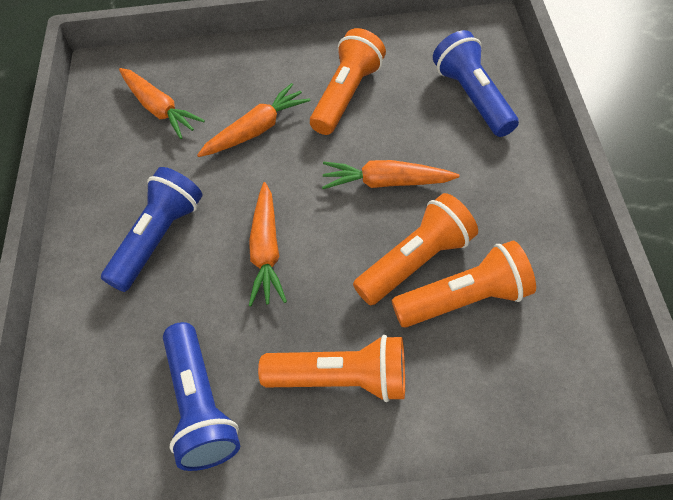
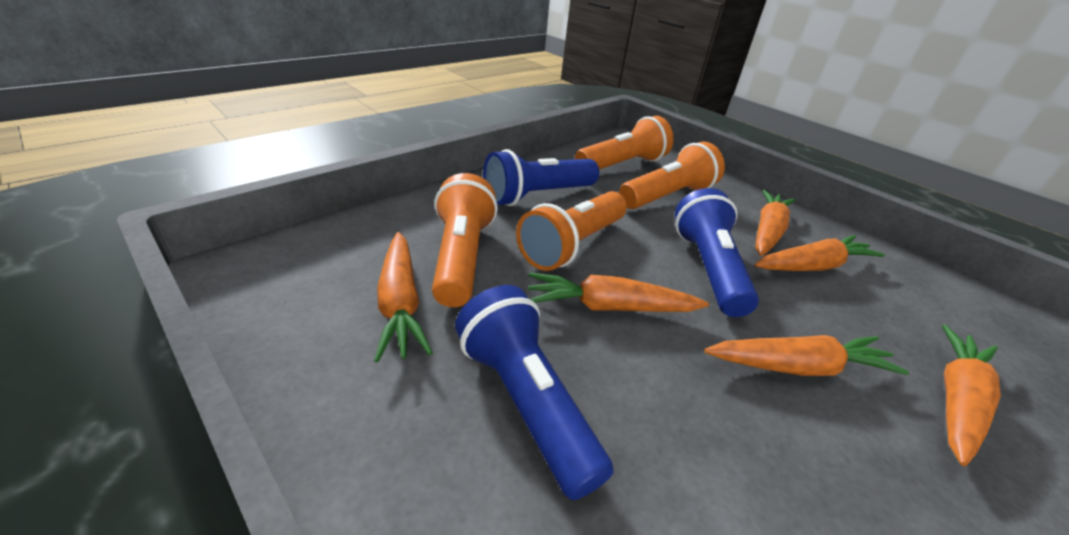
orange carrot: 4 -> 6

